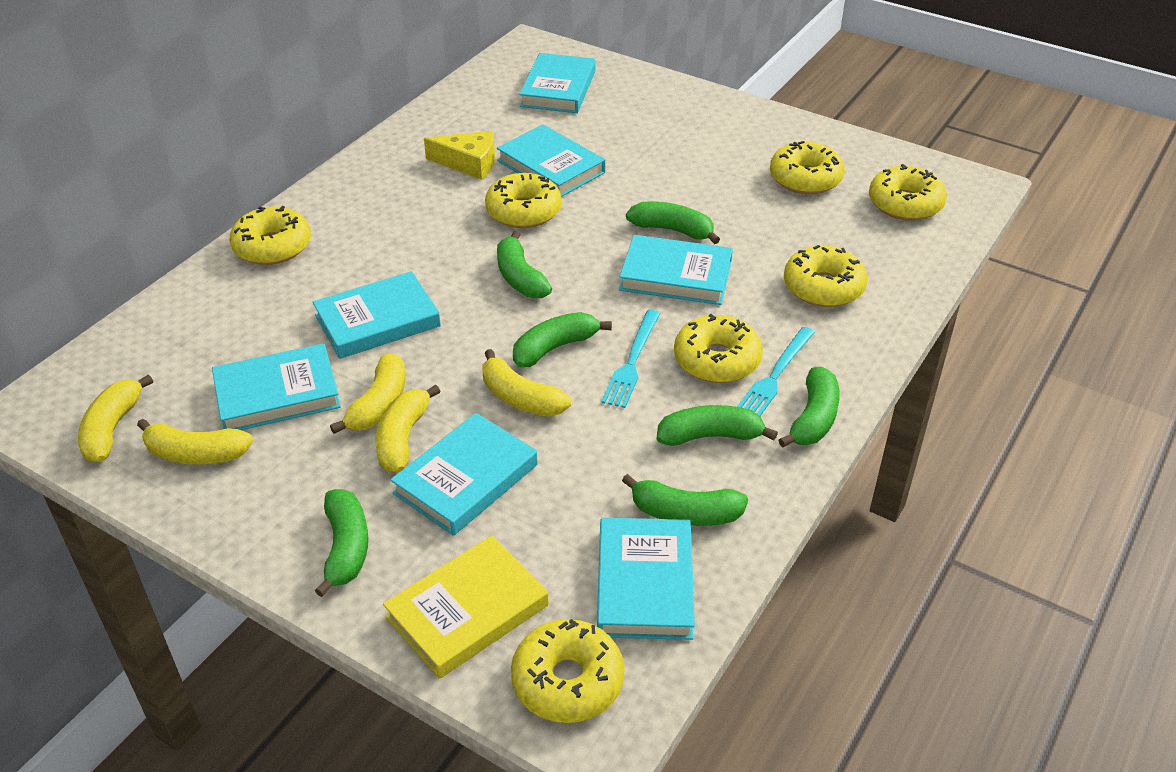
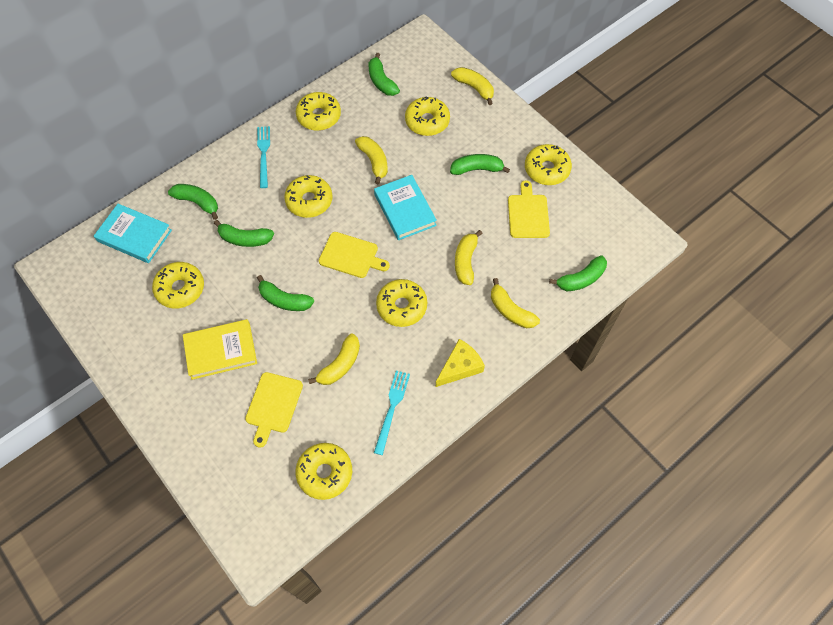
green banana: 7 -> 6
turquoise book: 7 -> 2
yellow cutting board: 0 -> 3

